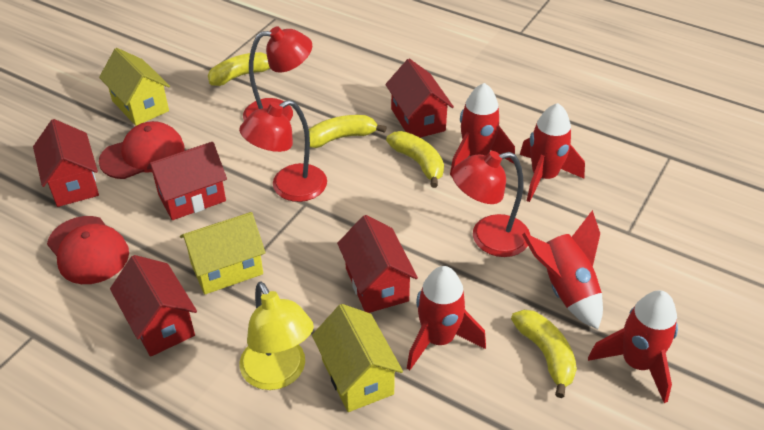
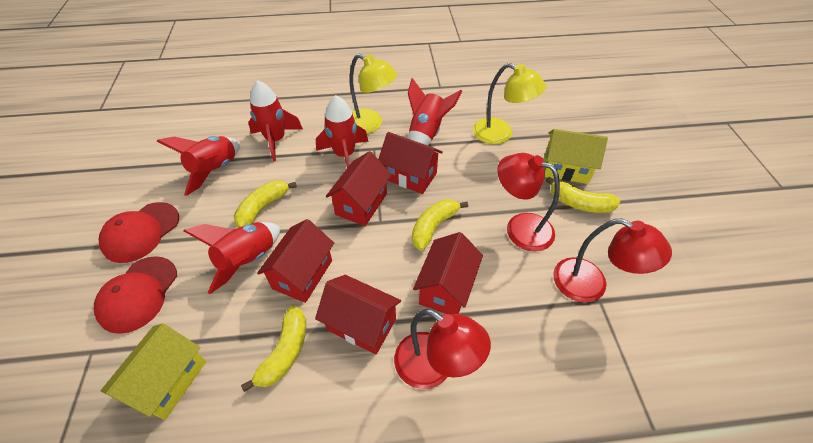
yellow house: 3 -> 2
yellow lamp: 1 -> 2

